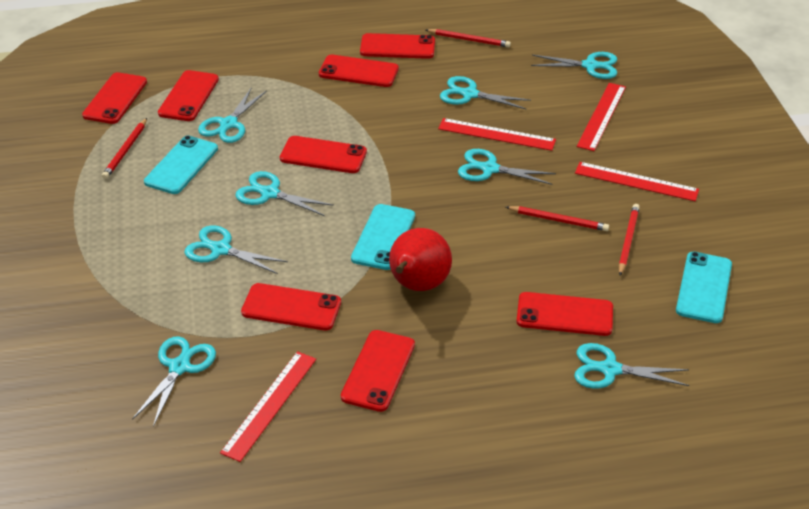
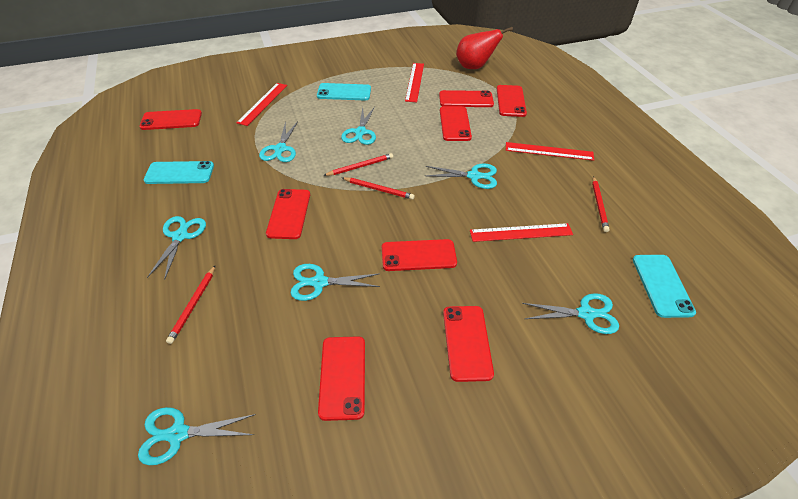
turquoise scissors: 8 -> 7

